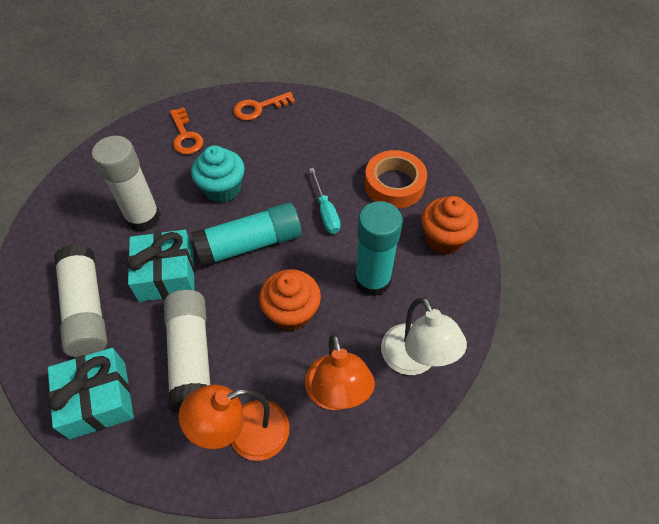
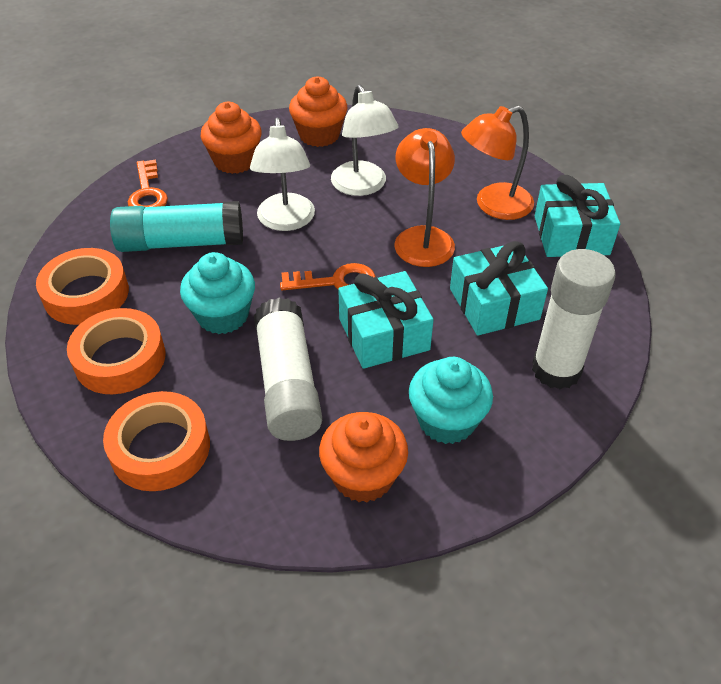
orange cupcake: 2 -> 3
orange tape: 1 -> 3
turquoise cupcake: 1 -> 2
turquoise gift: 2 -> 3
turquoise glue stick: 2 -> 1
turquoise screwdriver: 1 -> 0
white glue stick: 3 -> 2
white lamp: 1 -> 2

